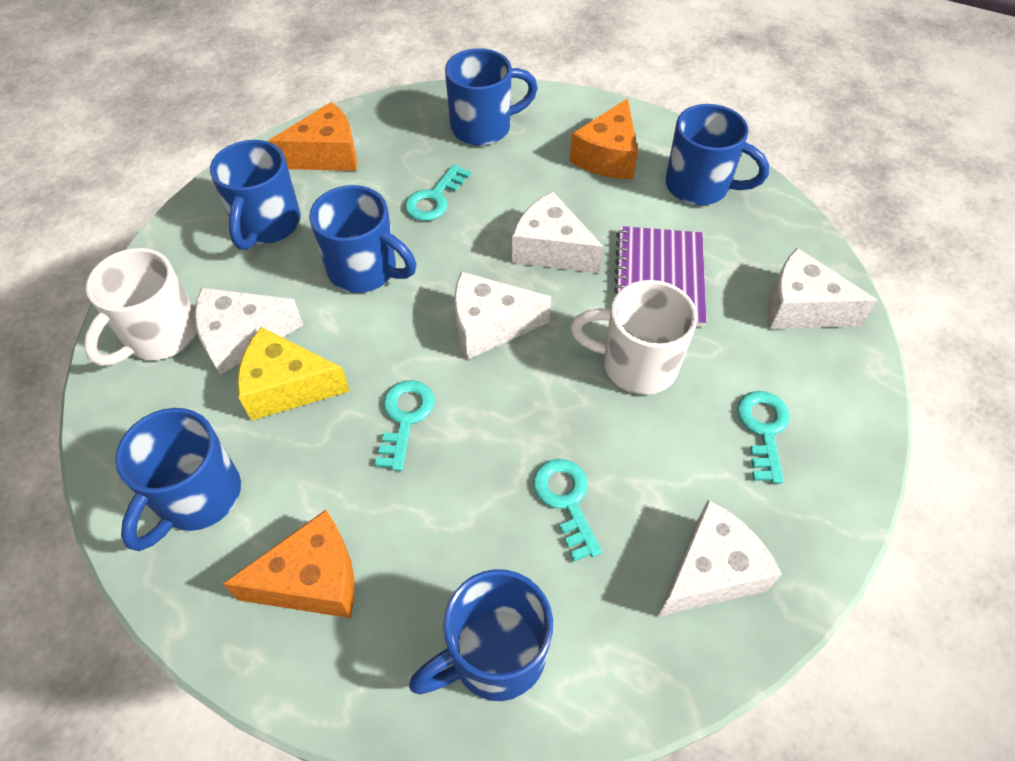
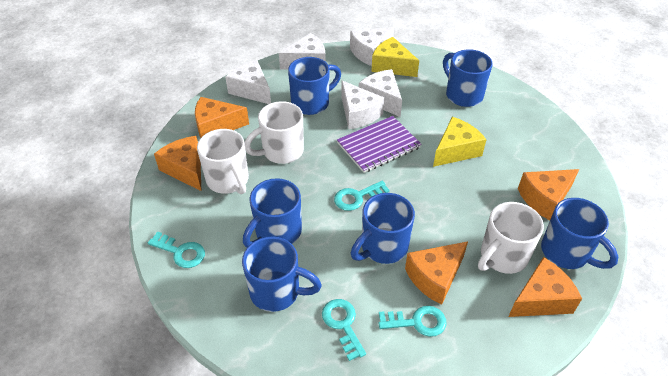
orange cheese: 3 -> 5
white mug: 2 -> 3
yellow cheese: 1 -> 2

